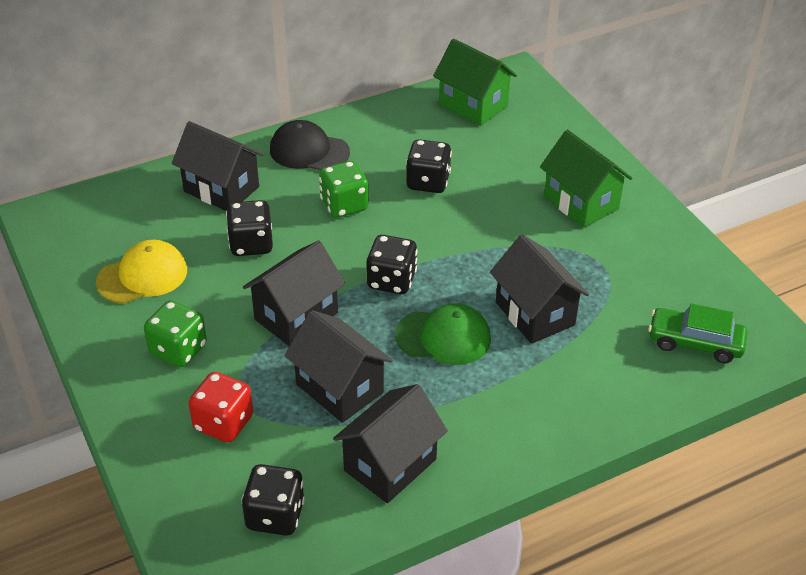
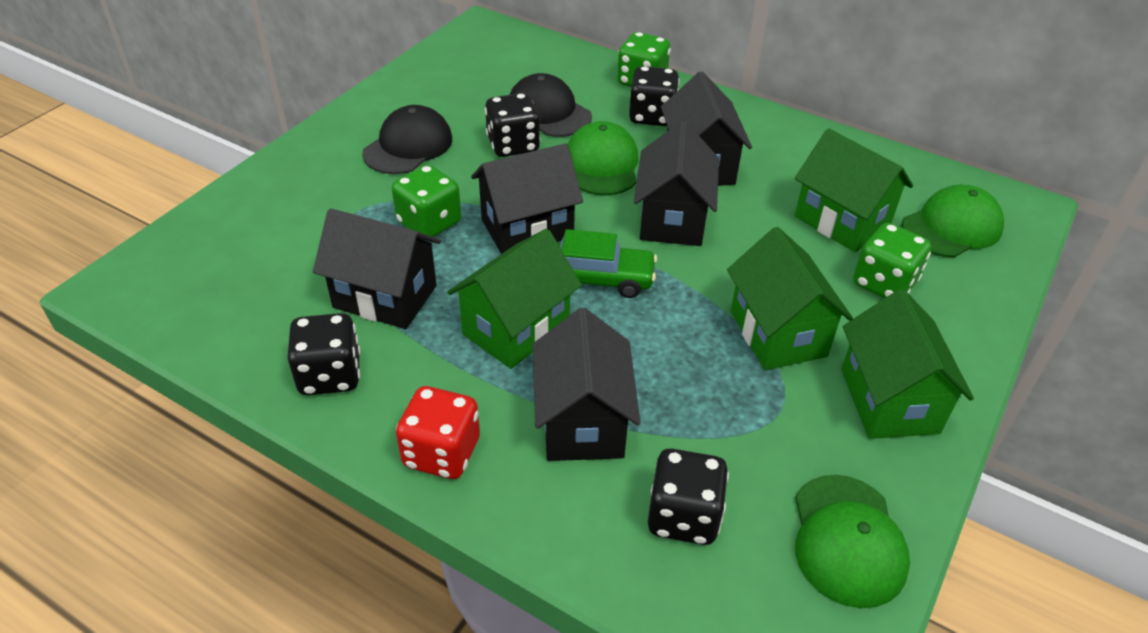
black cap: 1 -> 2
green cap: 1 -> 3
green dice: 2 -> 3
green house: 2 -> 4
yellow cap: 1 -> 0

